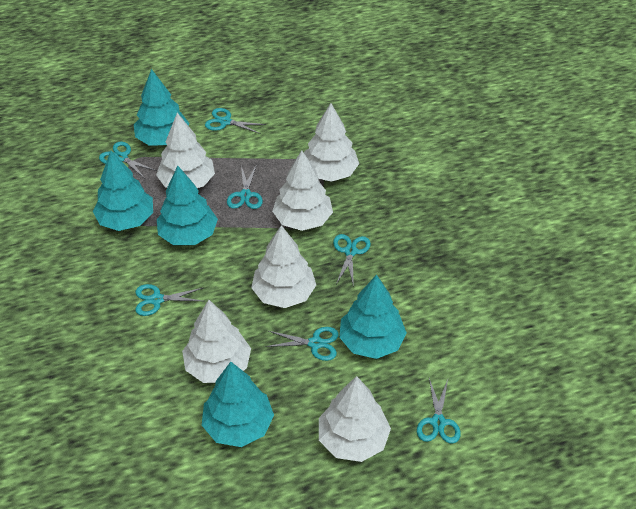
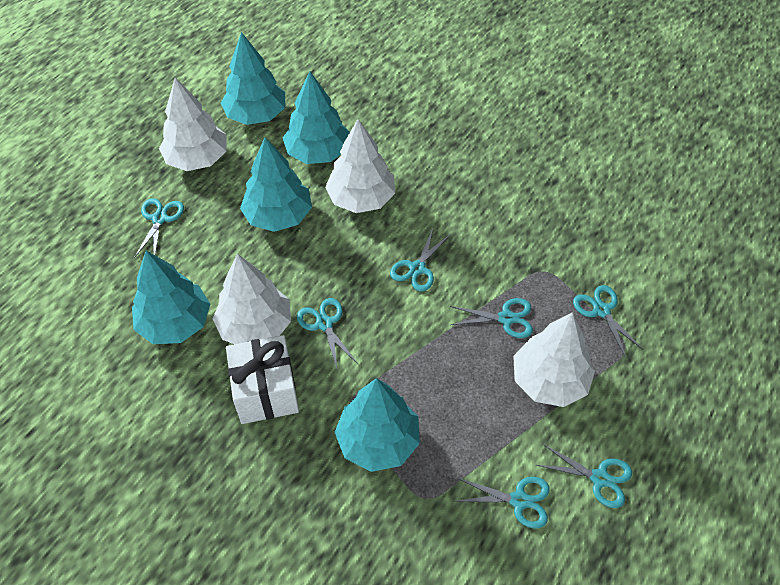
white gift: 0 -> 1
white tree: 6 -> 4

